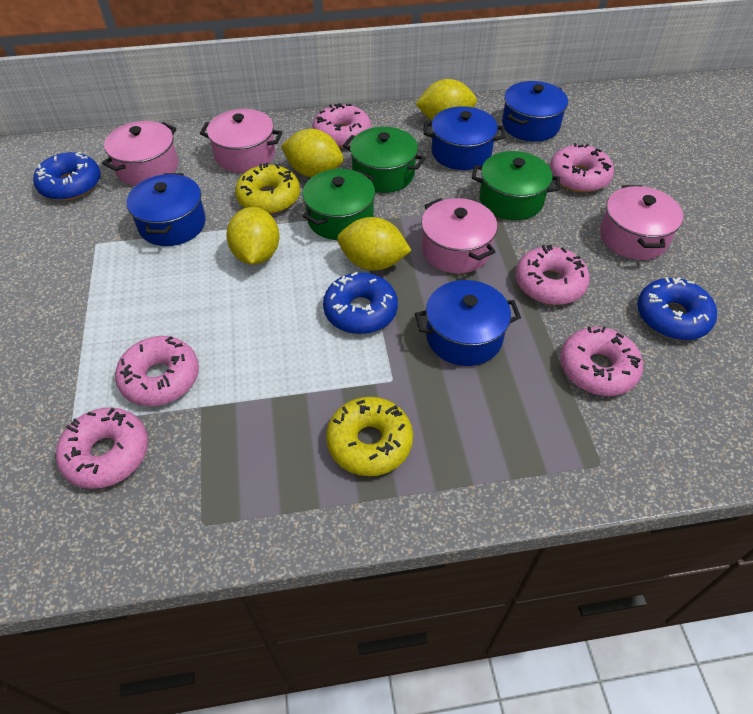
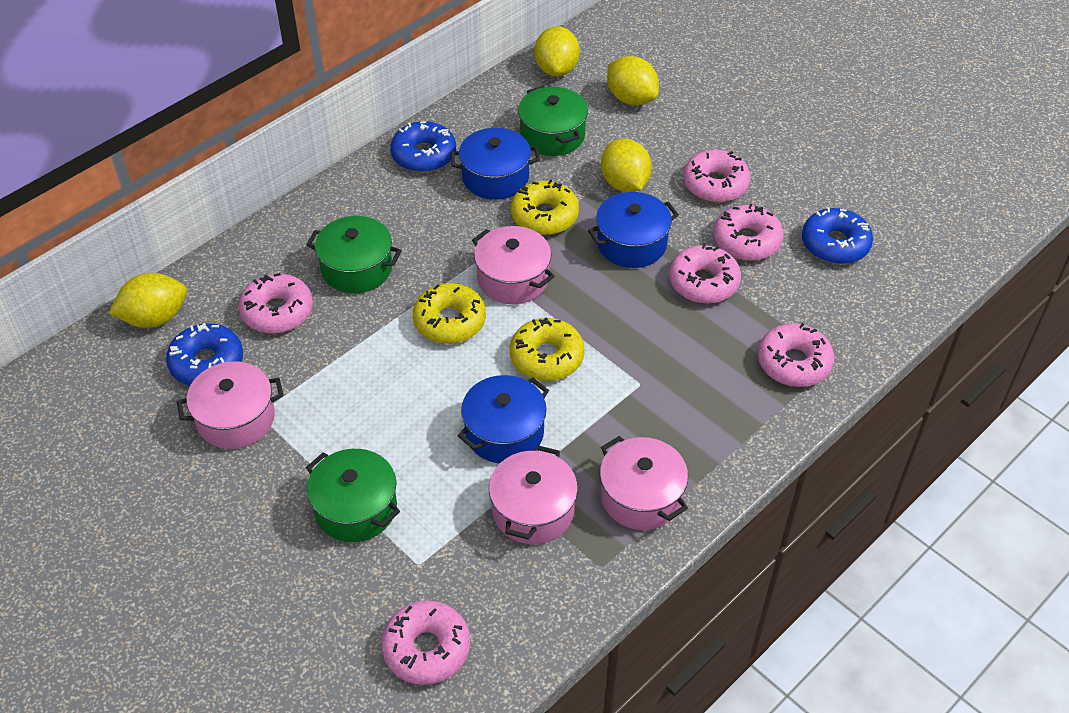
blue pot: 4 -> 3
yellow donut: 2 -> 3

